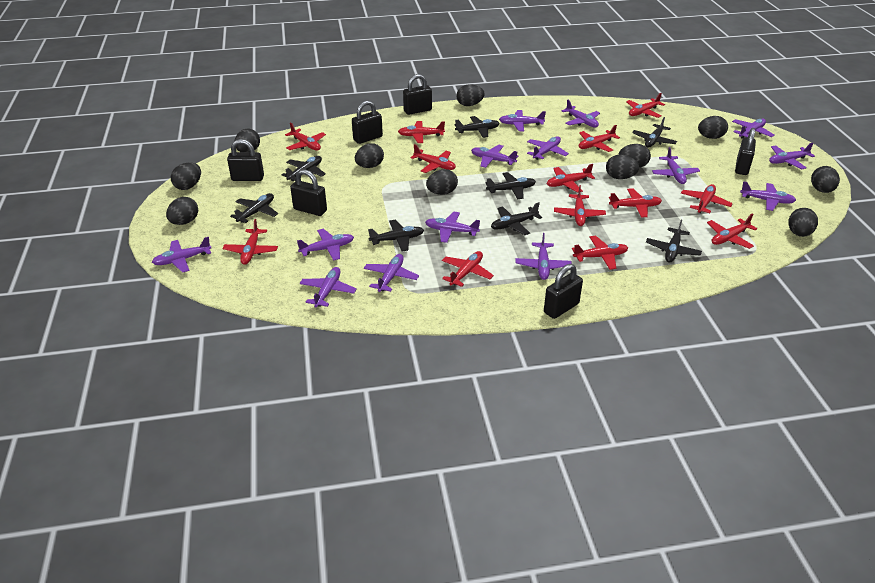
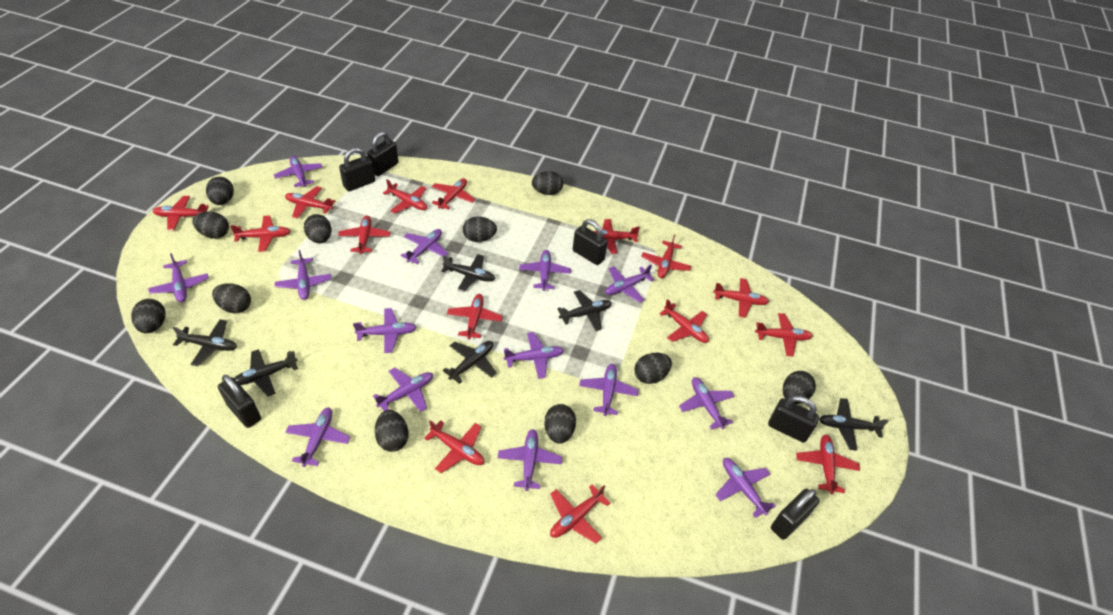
black plane: 8 -> 6
red plane: 13 -> 15

